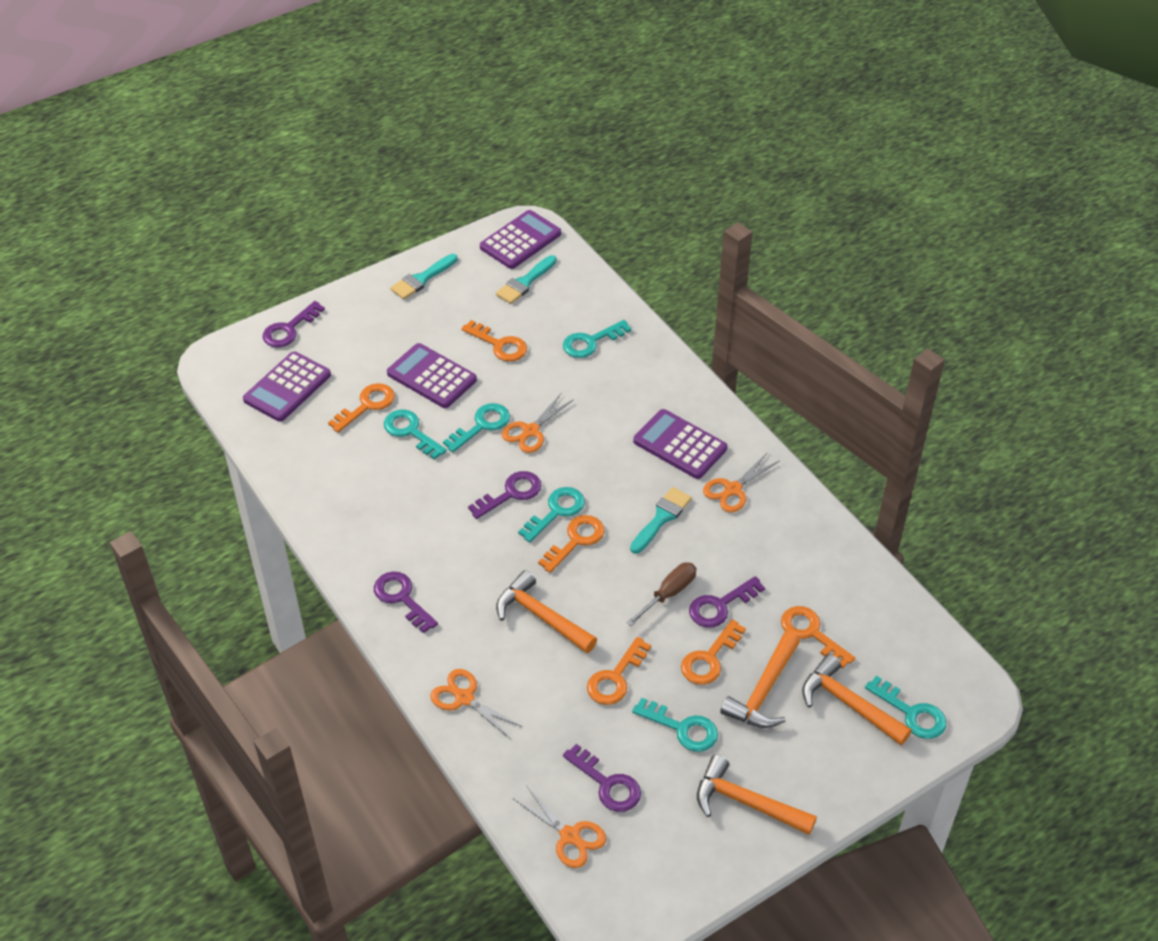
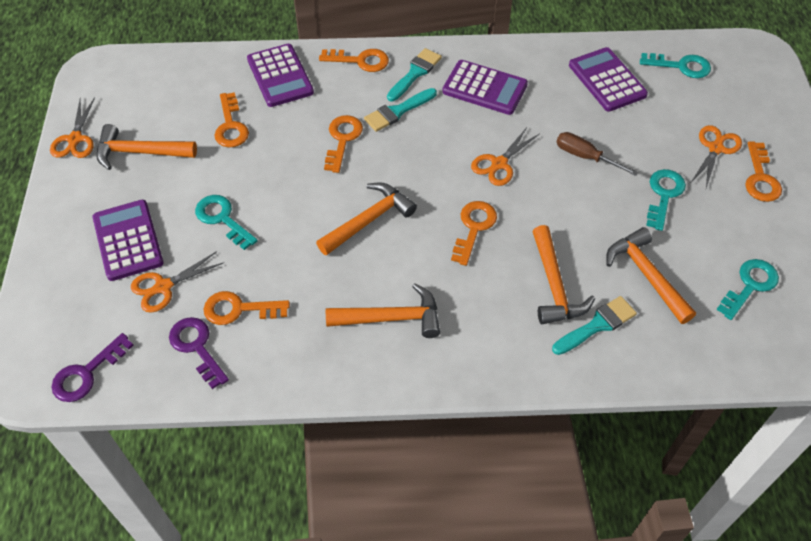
orange hammer: 4 -> 5
purple key: 5 -> 2
turquoise key: 6 -> 4

